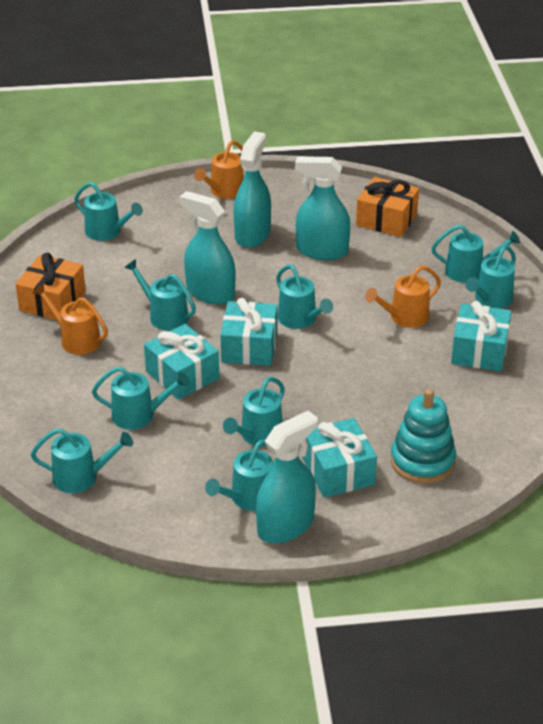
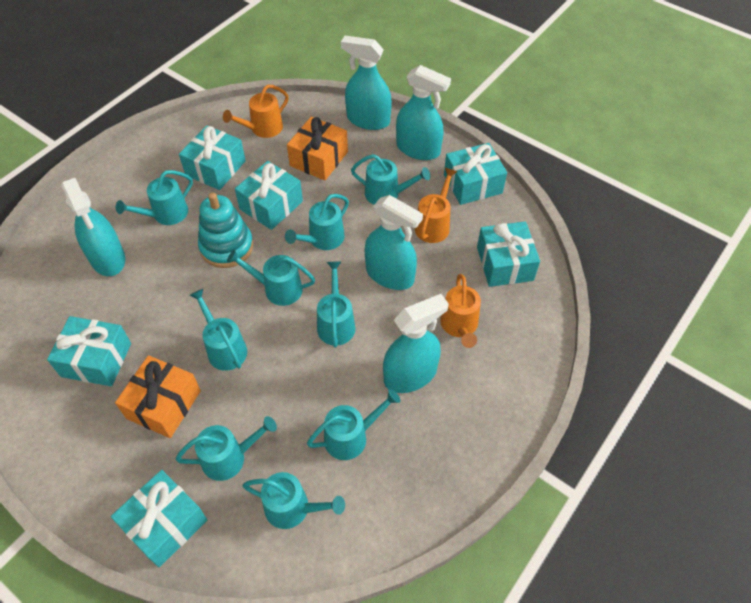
turquoise gift: 4 -> 6
turquoise spray bottle: 4 -> 5

